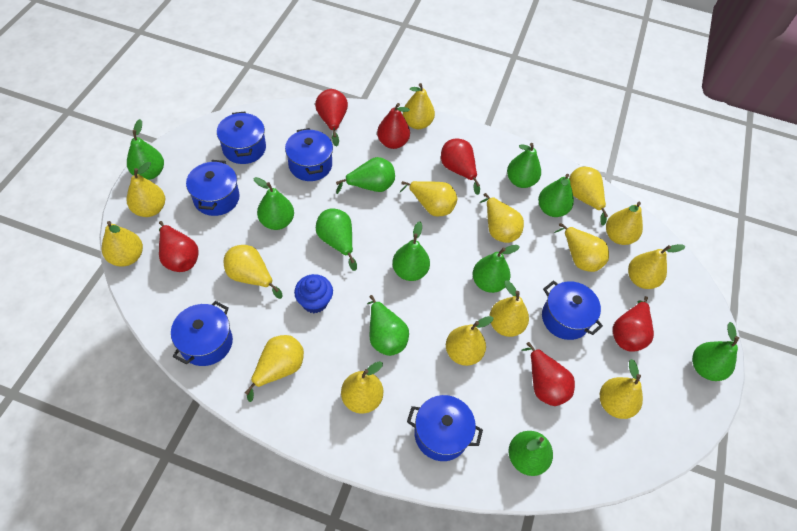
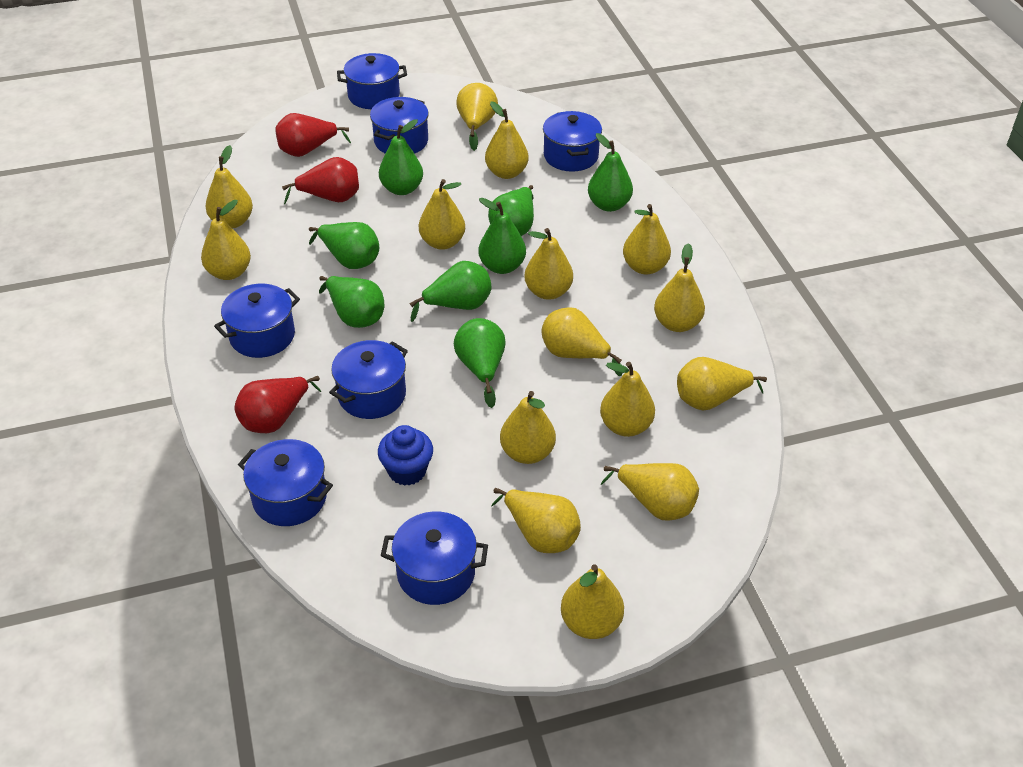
blue pot: 6 -> 7
green pear: 11 -> 8
red pear: 6 -> 3

